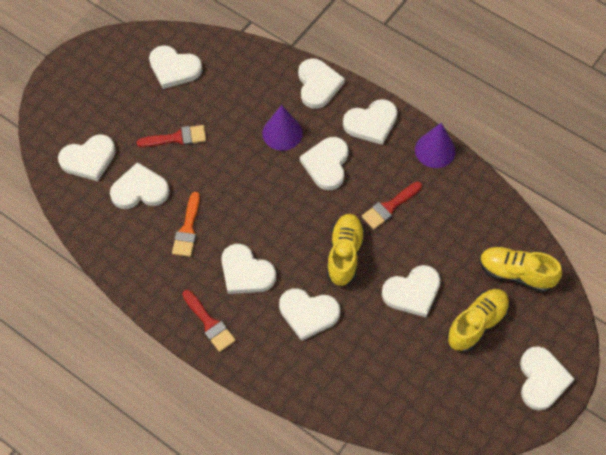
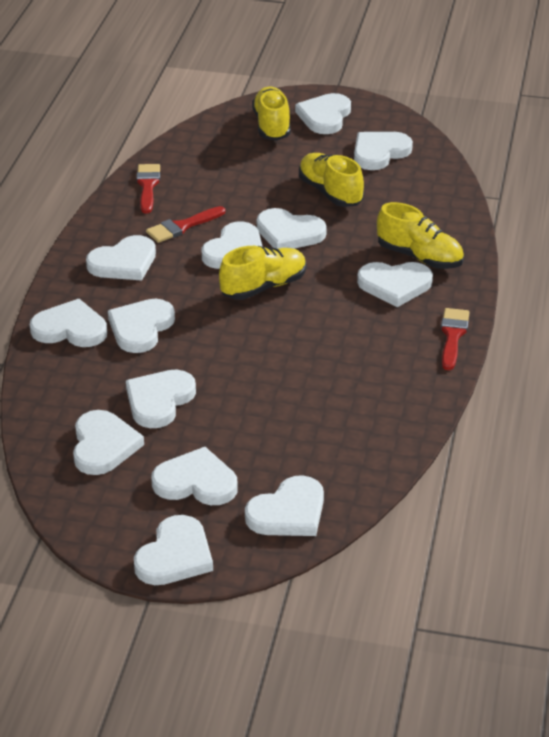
orange brush: 1 -> 0
purple cone: 2 -> 0
white heart: 10 -> 13
yellow shoe: 3 -> 4

